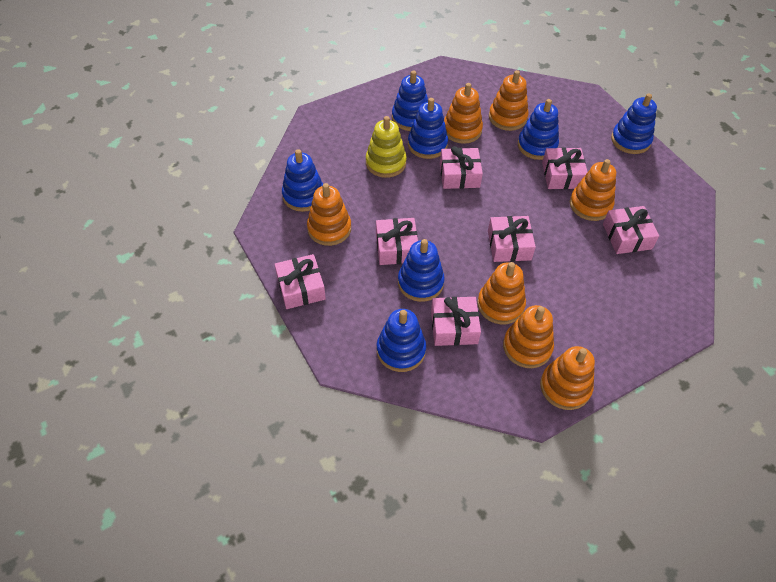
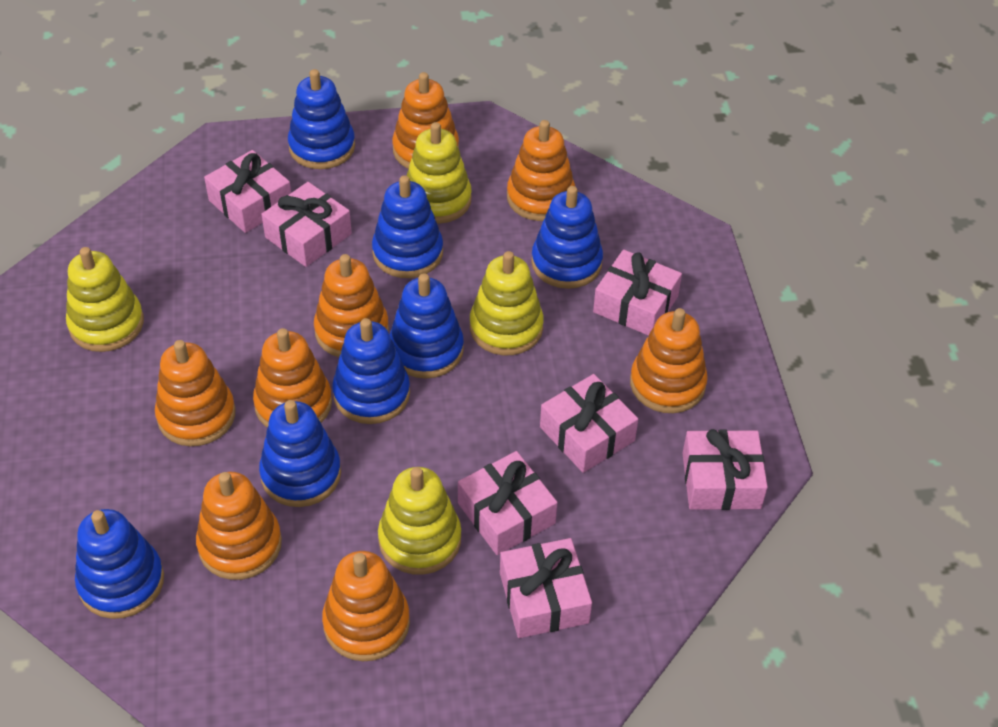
orange stacking toy: 7 -> 8
yellow stacking toy: 1 -> 4

